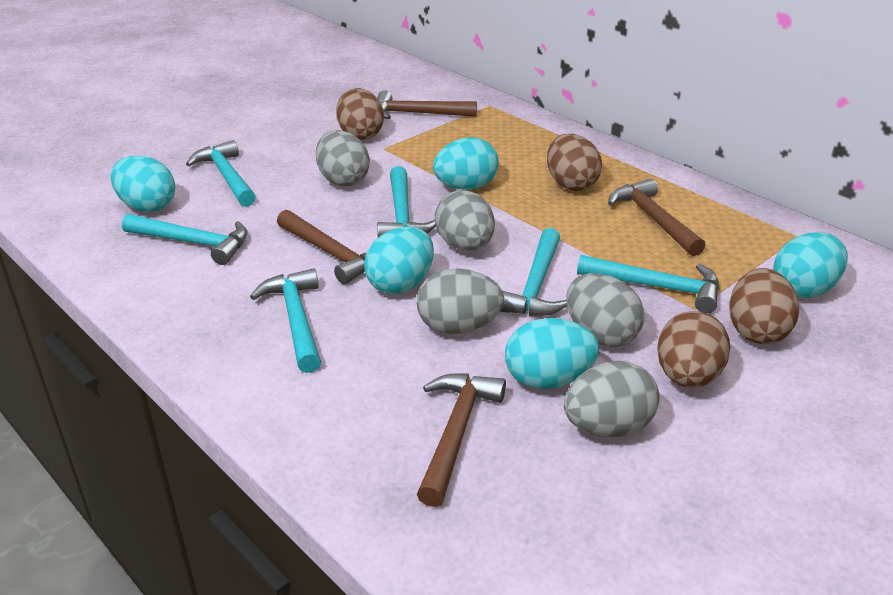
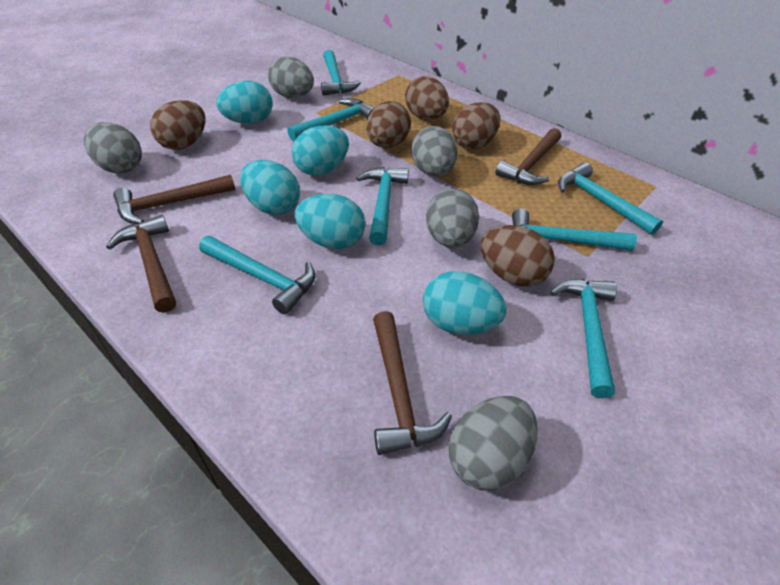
brown egg: 4 -> 5
turquoise hammer: 6 -> 7

